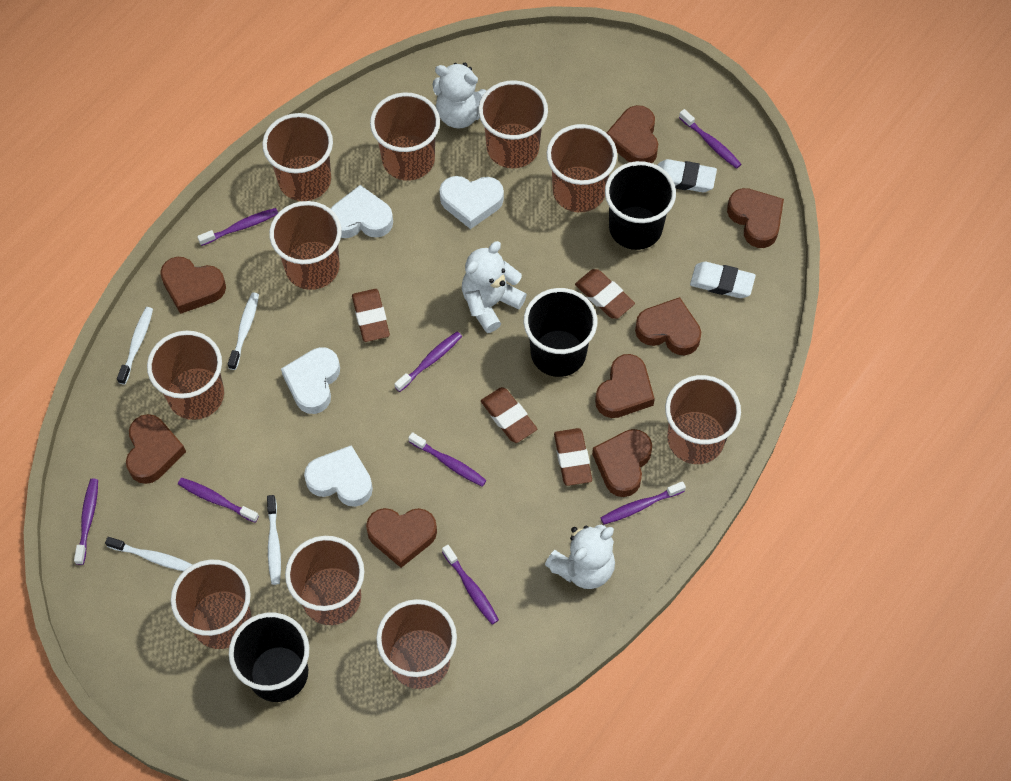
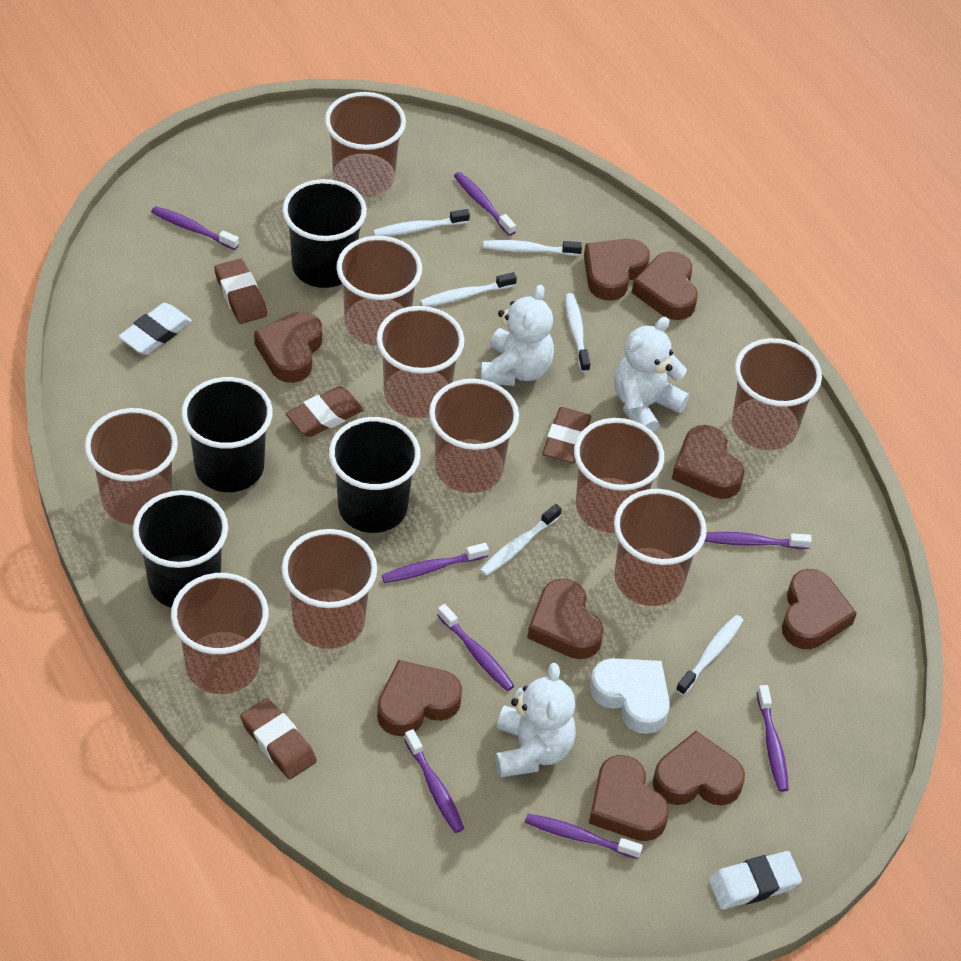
black cup: 3 -> 4
brown heart: 8 -> 9
white heart: 4 -> 1
white toothbrush: 4 -> 6

